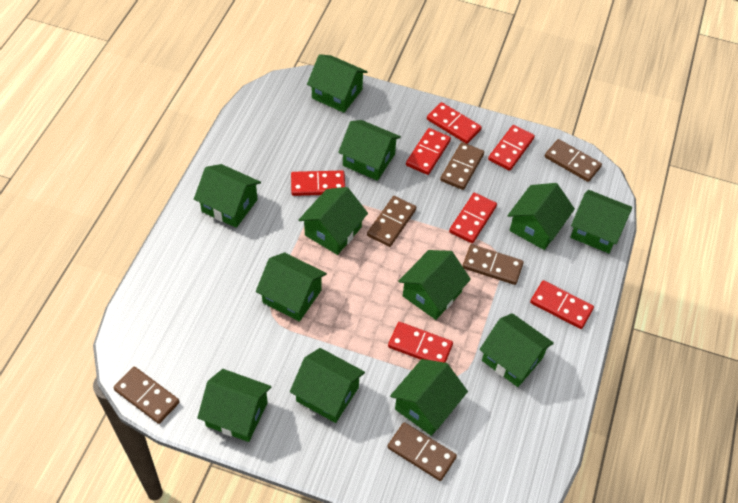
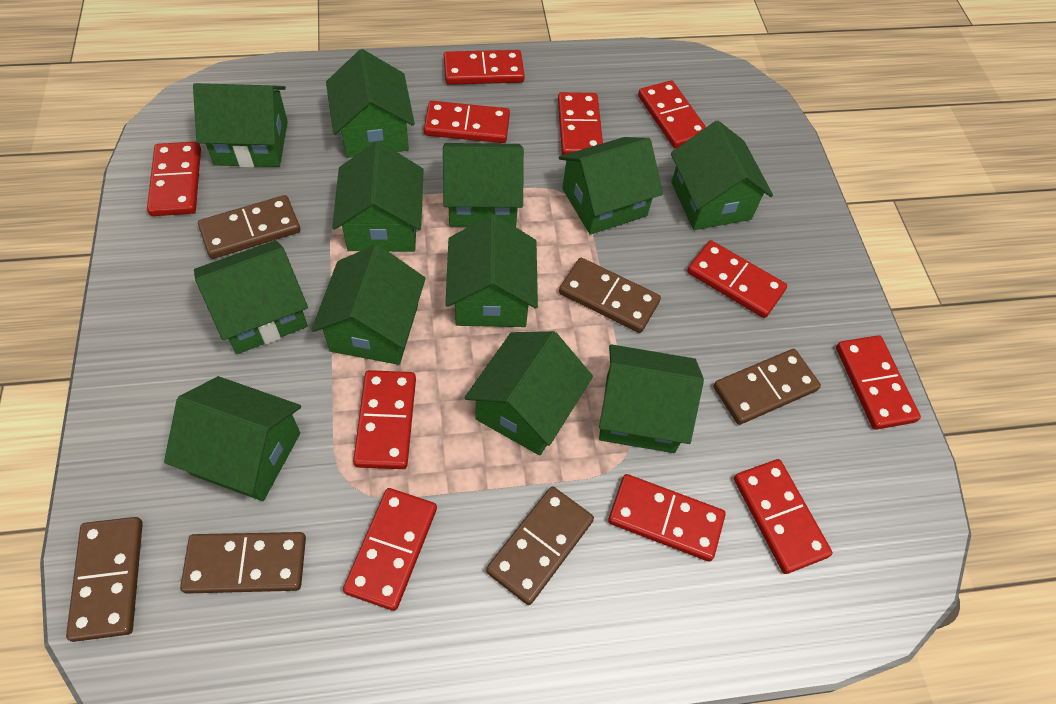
red domino: 7 -> 11

